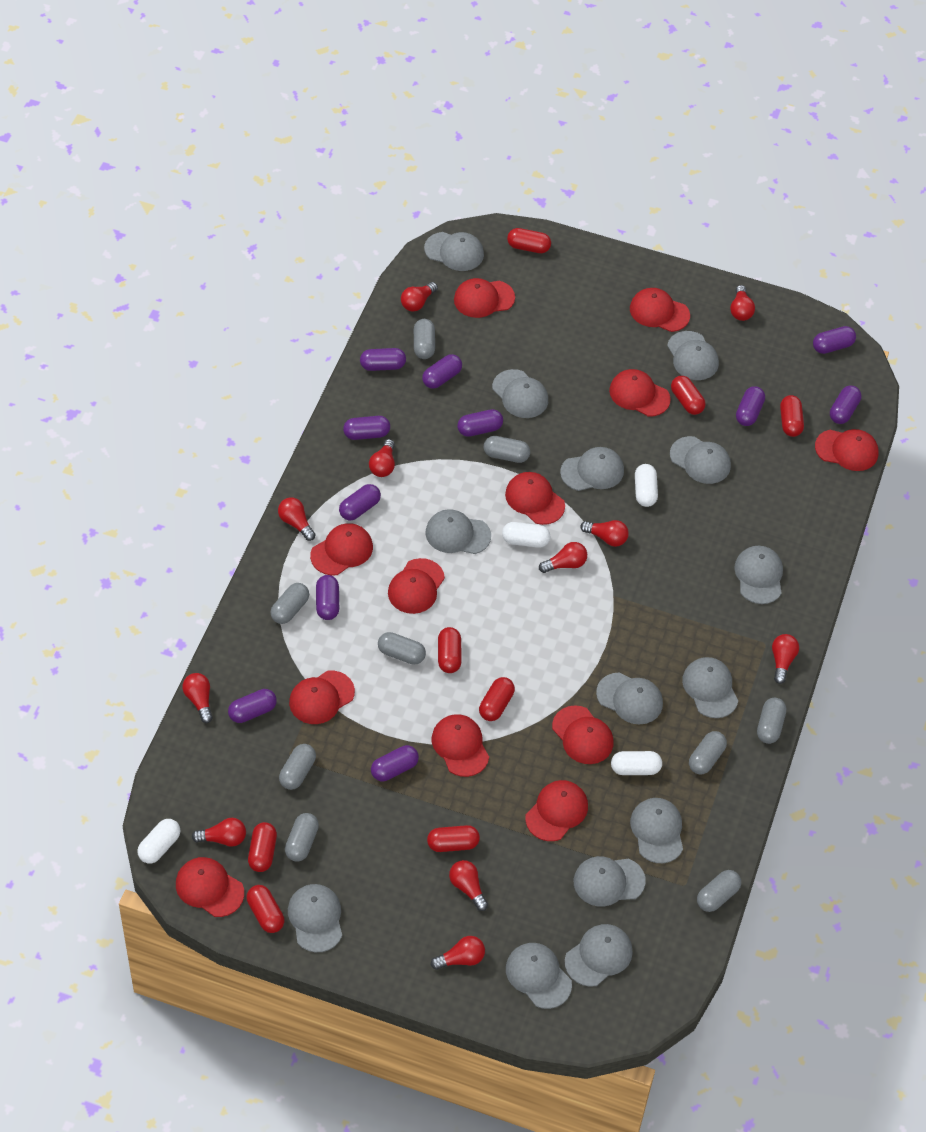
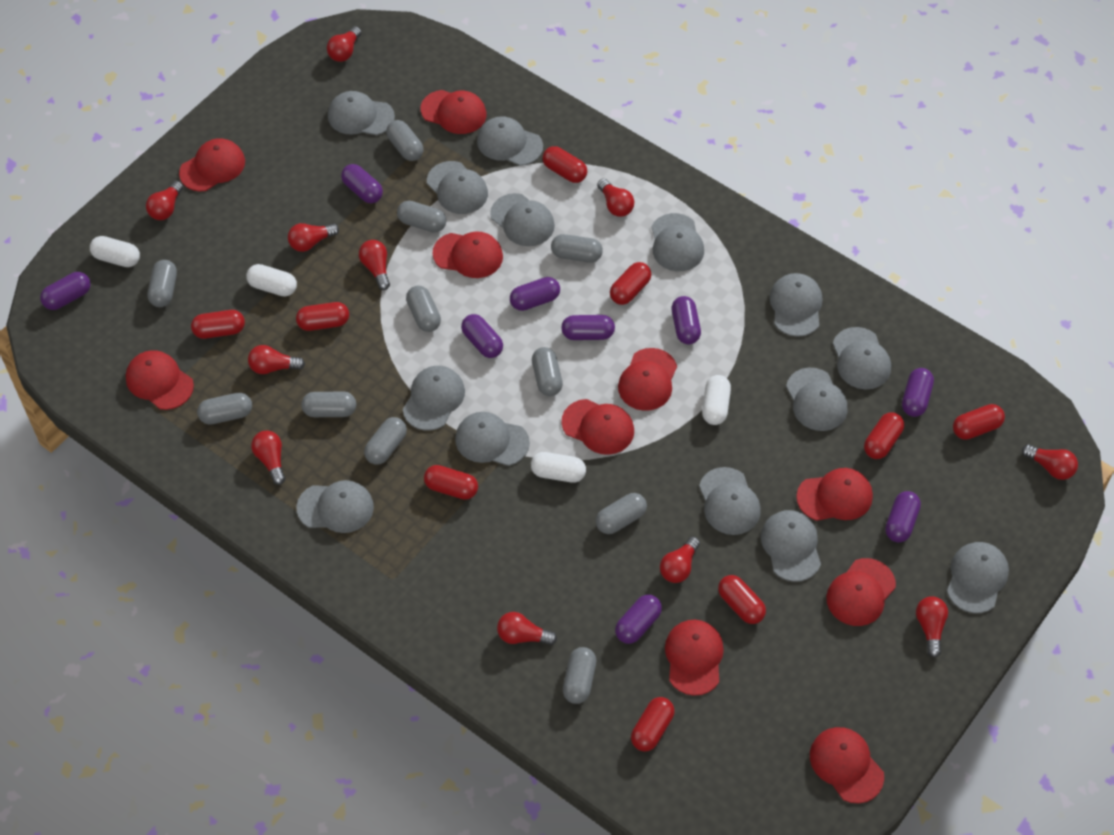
grey capsule: 9 -> 11
purple capsule: 11 -> 9
red cap: 12 -> 10
red capsule: 8 -> 9

